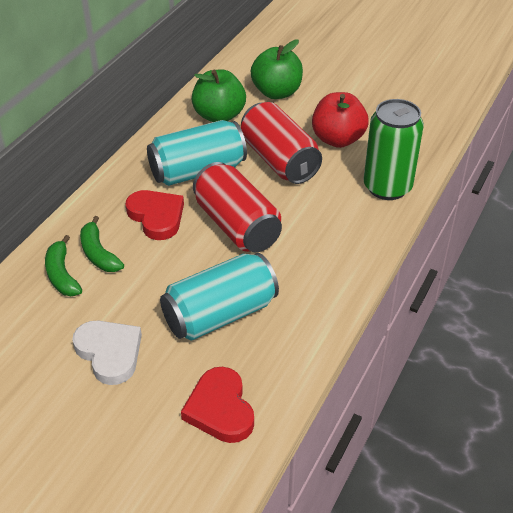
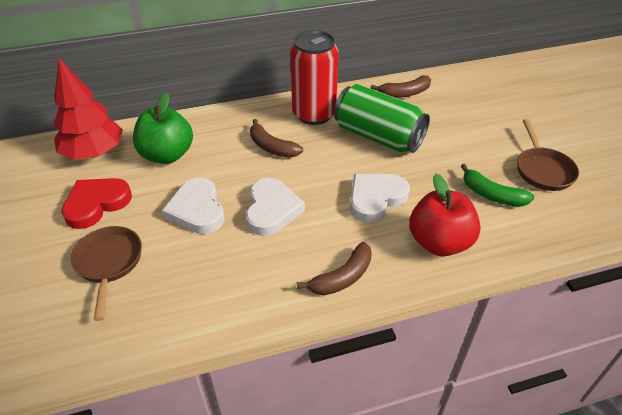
brown banana: 0 -> 3
brown pan: 0 -> 2
green apple: 2 -> 1
green banana: 2 -> 1
red can: 2 -> 1
red heart: 2 -> 1
red tree: 0 -> 1
turquoise can: 2 -> 0
white heart: 1 -> 3

